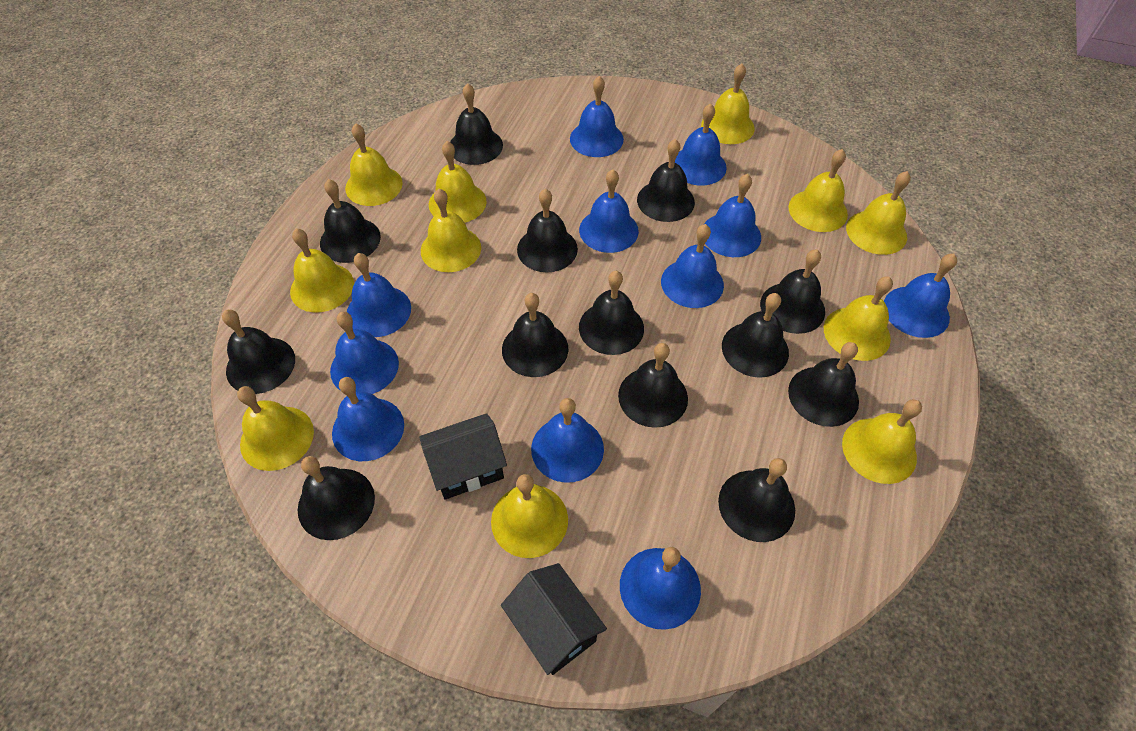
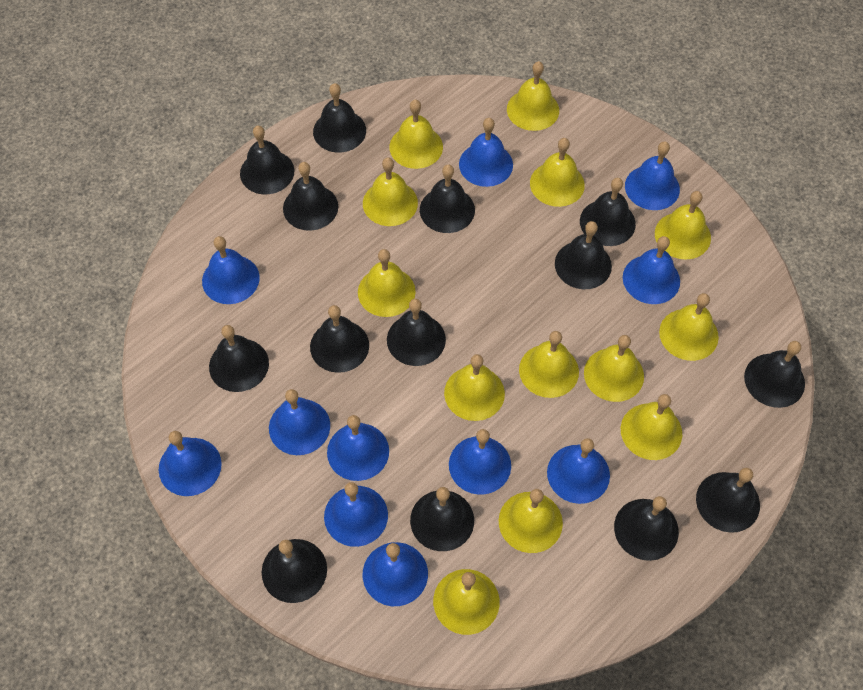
black bell: 13 -> 14
black house: 2 -> 0
yellow bell: 11 -> 13

